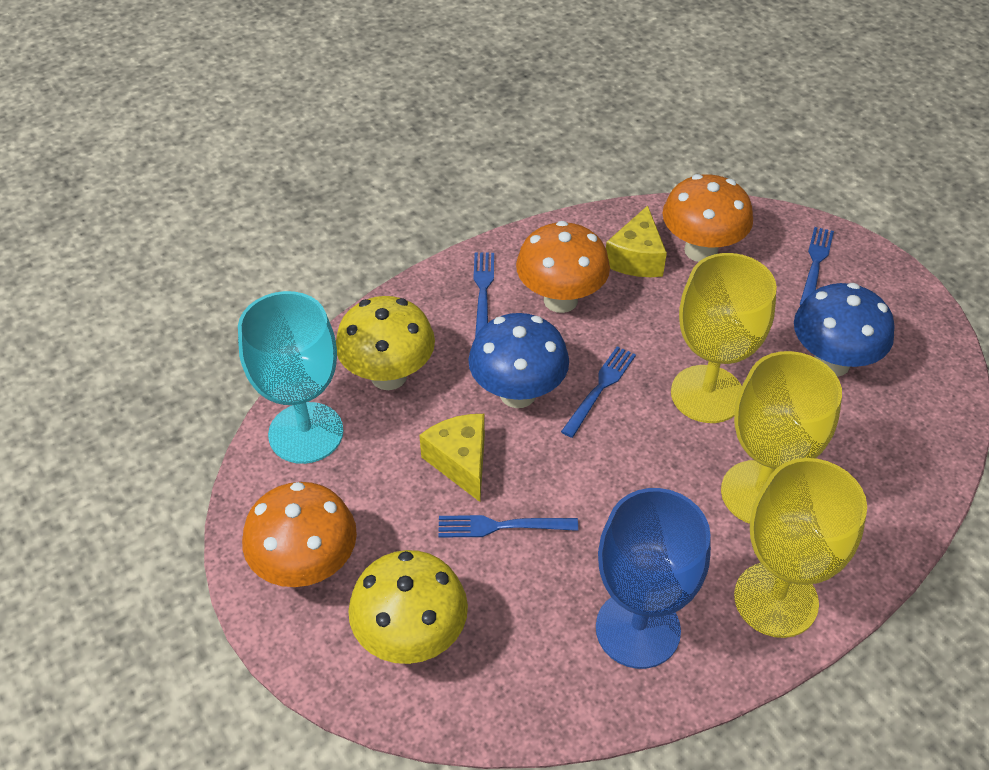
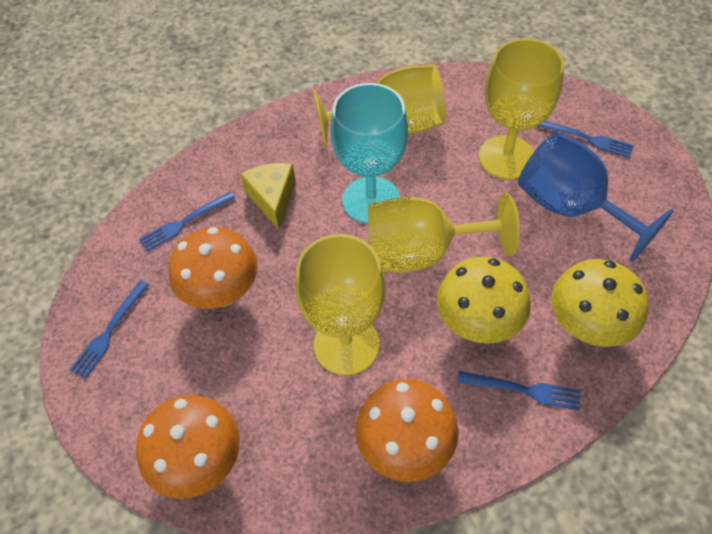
blue mushroom: 2 -> 0
yellow cheese: 2 -> 1
yellow goblet: 3 -> 4

